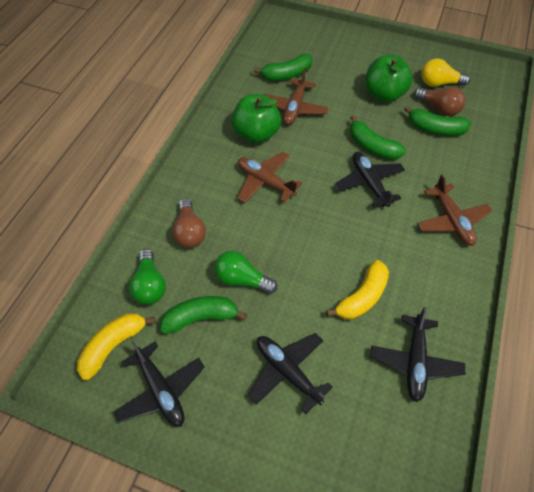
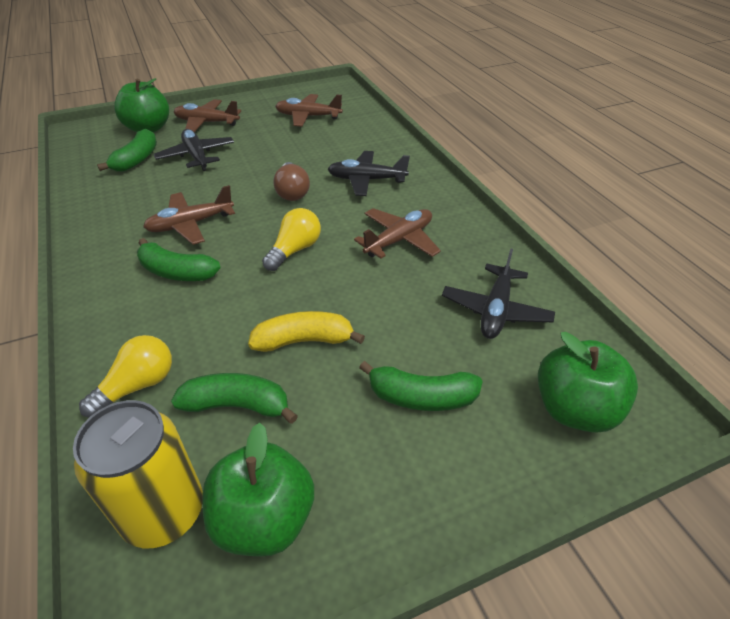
black plane: 4 -> 3
brown light bulb: 2 -> 1
brown plane: 3 -> 4
green apple: 2 -> 3
green light bulb: 2 -> 0
yellow banana: 2 -> 1
yellow can: 0 -> 1
yellow light bulb: 1 -> 2

